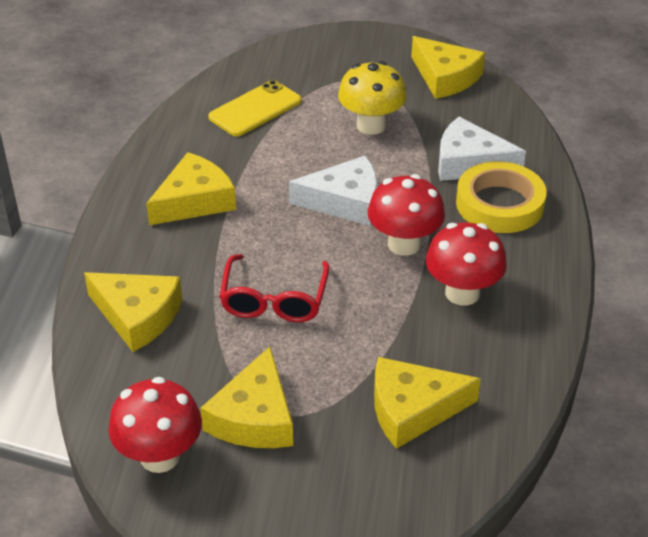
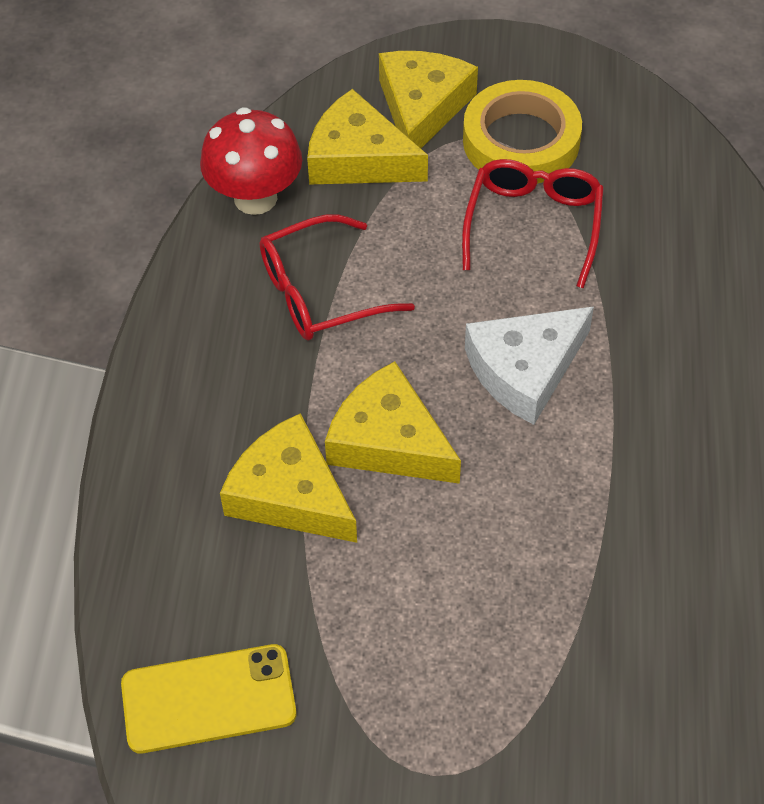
red glasses: 1 -> 2
red mushroom: 3 -> 1
white cheese: 2 -> 1
yellow cheese: 5 -> 4
yellow mushroom: 1 -> 0

